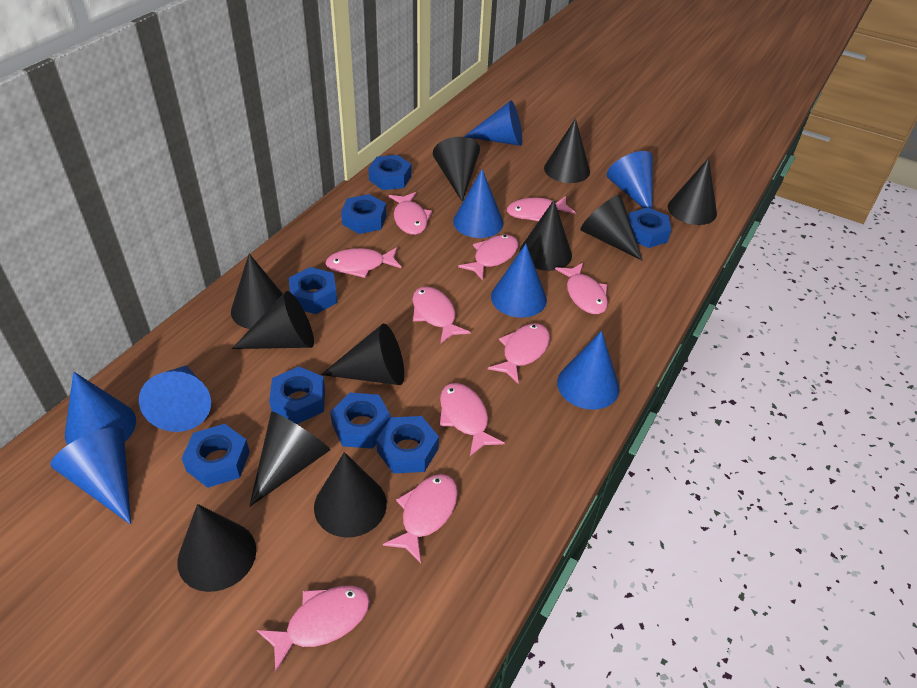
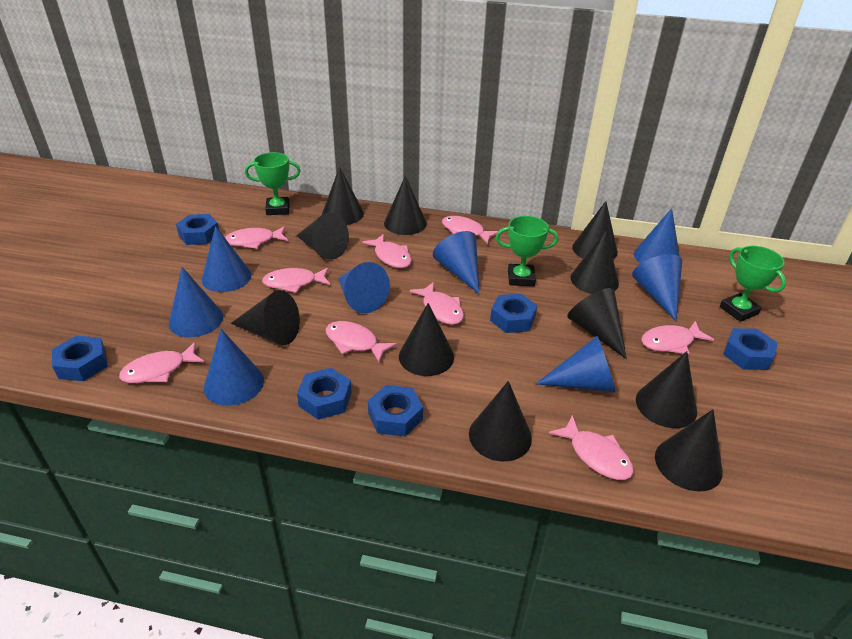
blue nut: 8 -> 6
green trophy: 0 -> 3
pink fish: 10 -> 9

